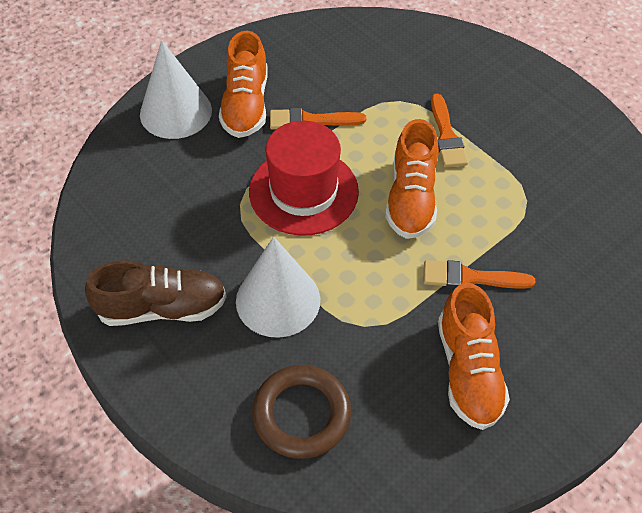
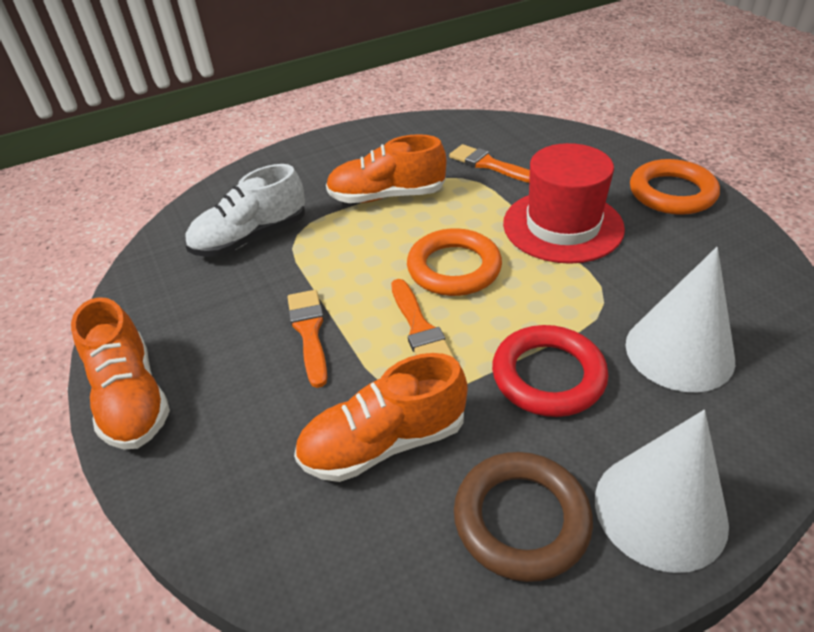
brown shoe: 1 -> 0
orange ring: 0 -> 2
red ring: 0 -> 1
white shoe: 0 -> 1

